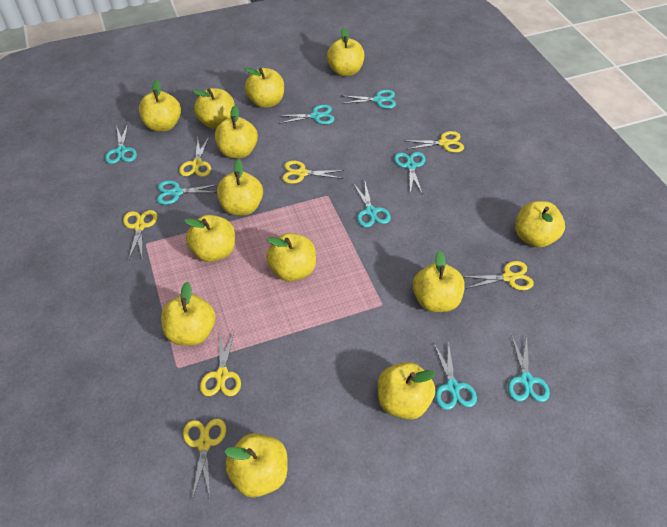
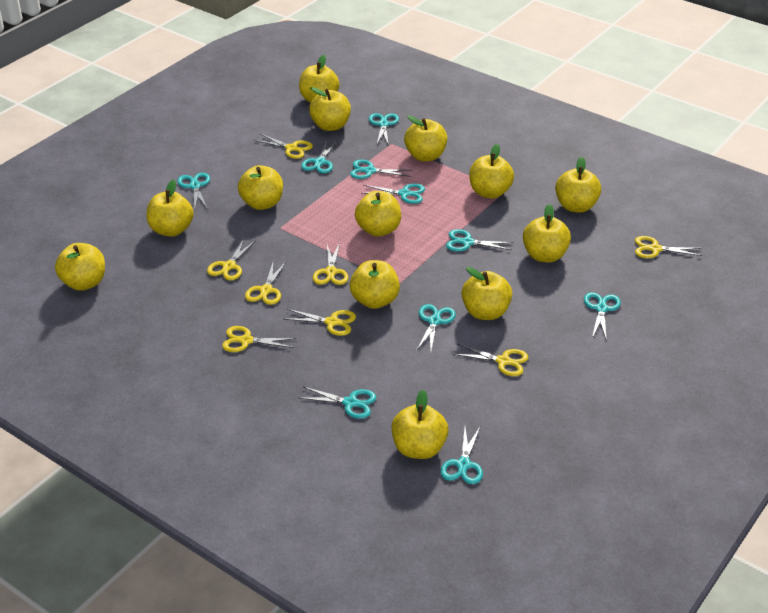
turquoise scissors: 8 -> 10
yellow scissors: 7 -> 8

